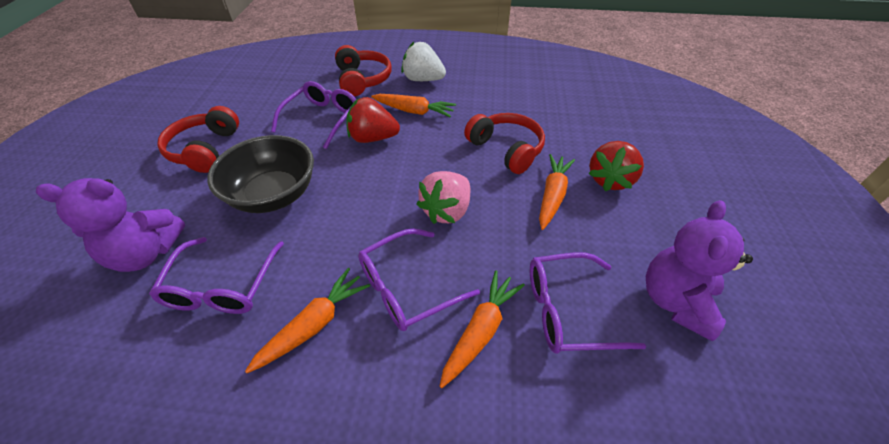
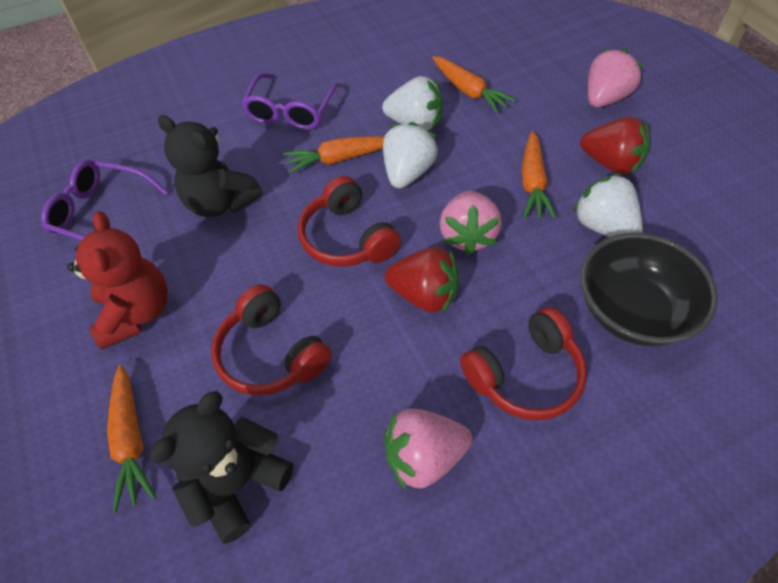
black teddy bear: 0 -> 2
pink strawberry: 1 -> 3
purple glasses: 4 -> 2
purple teddy bear: 2 -> 0
red teddy bear: 0 -> 1
white strawberry: 1 -> 3

